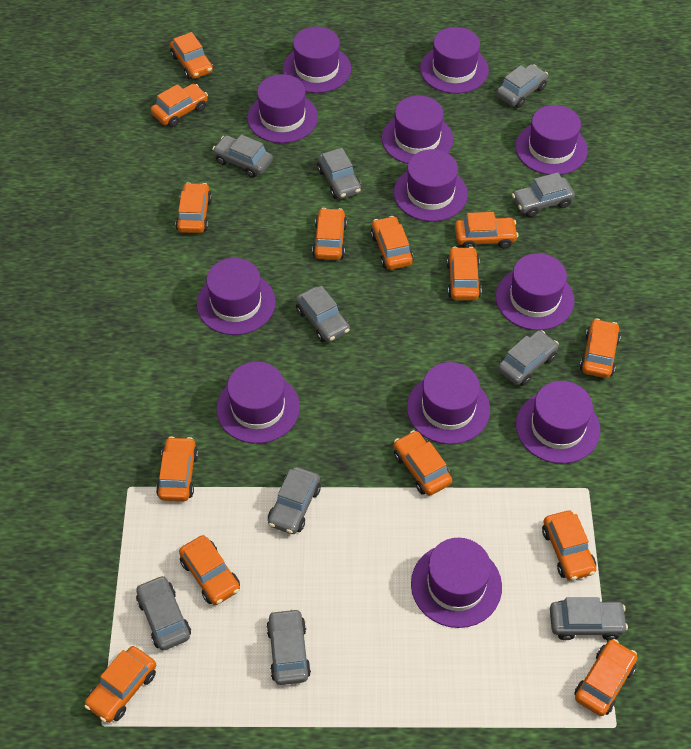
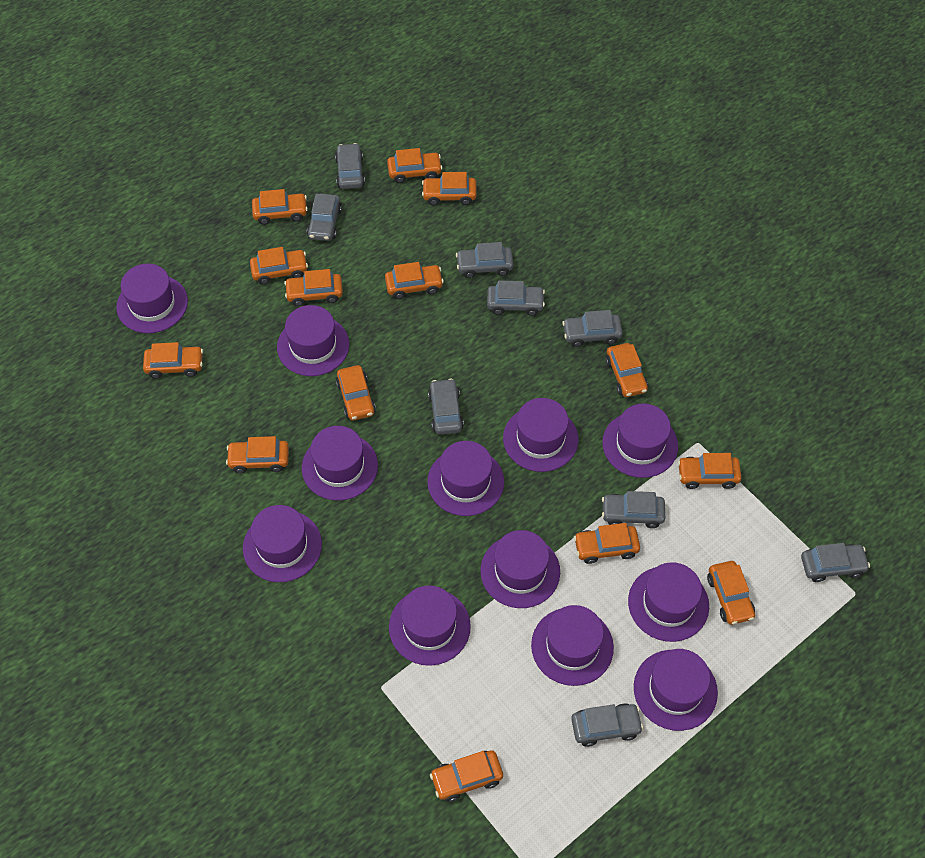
grey car: 10 -> 9

